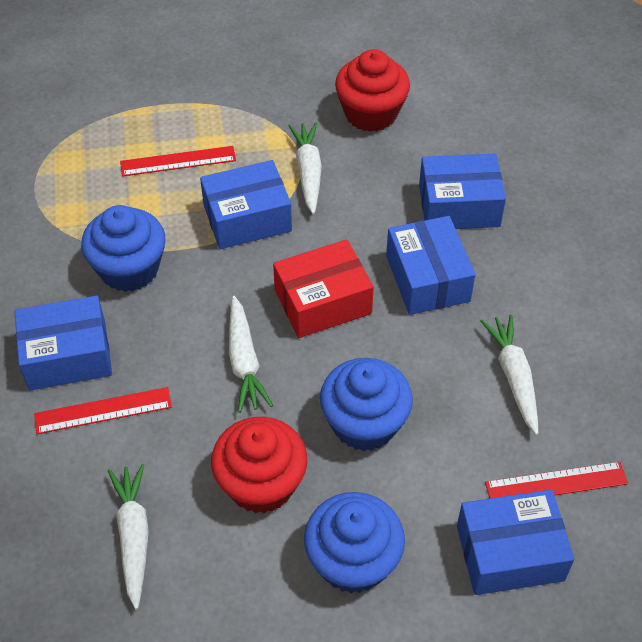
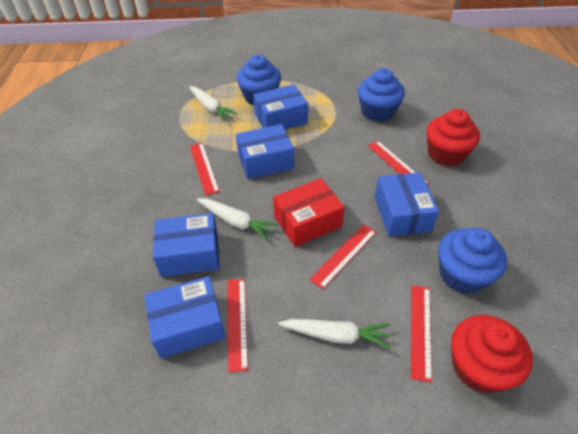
red ruler: 3 -> 5
white carrot: 4 -> 3

